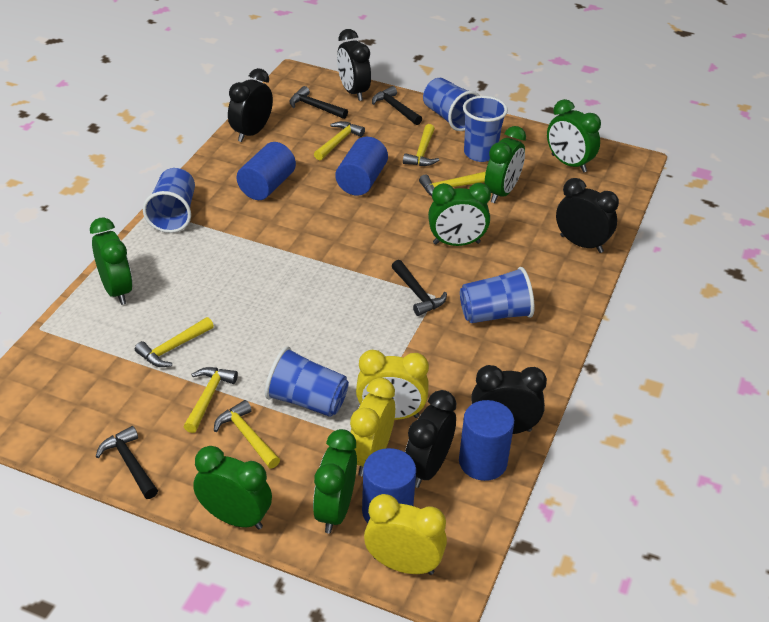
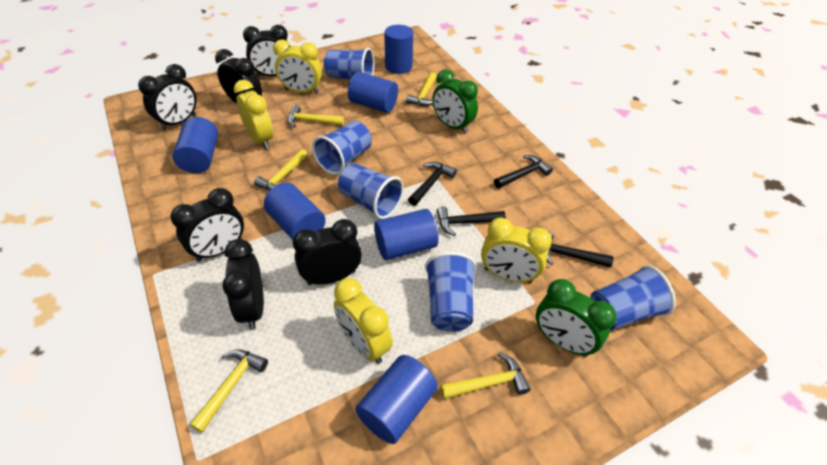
black clock: 5 -> 6
blue cylinder: 4 -> 6
green clock: 6 -> 2
yellow clock: 3 -> 4
yellow hammer: 6 -> 5

